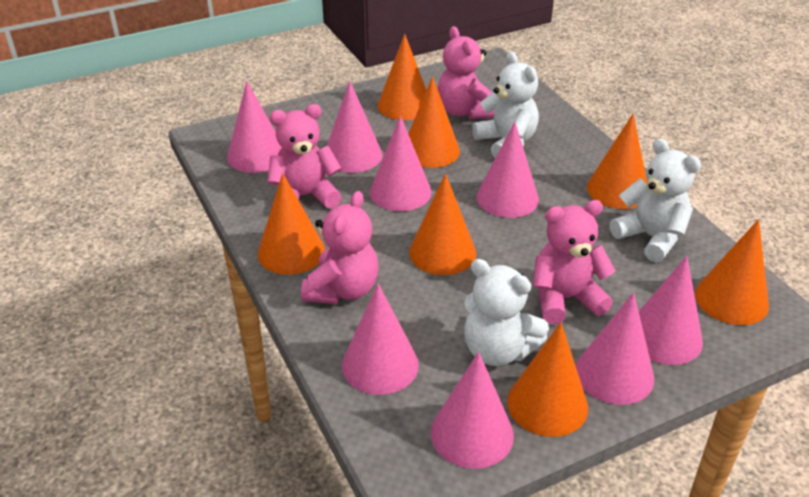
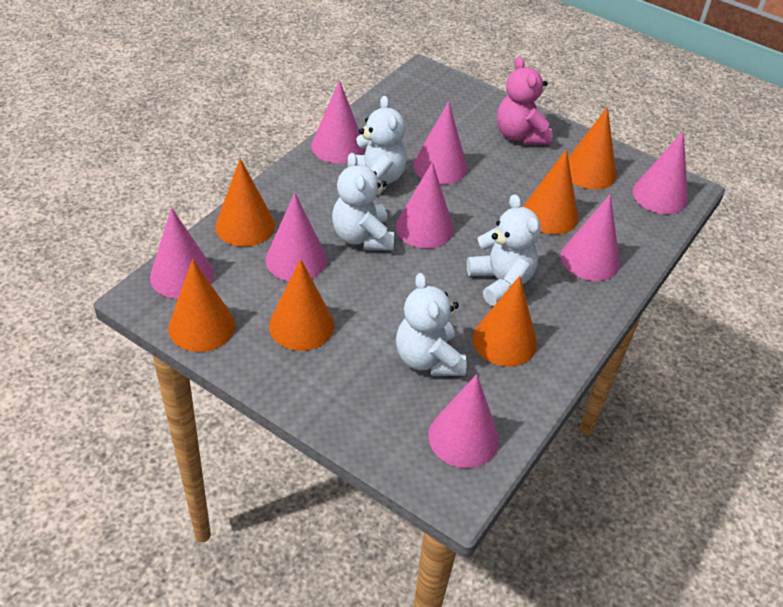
orange cone: 7 -> 6
pink teddy bear: 4 -> 1
white teddy bear: 3 -> 4

